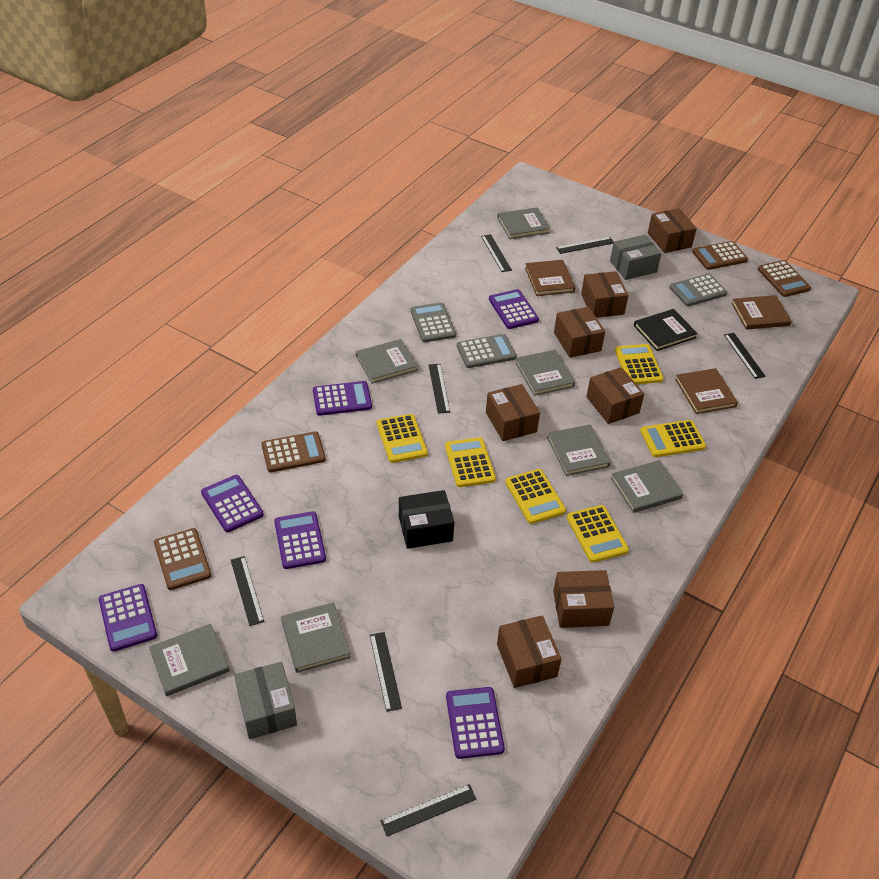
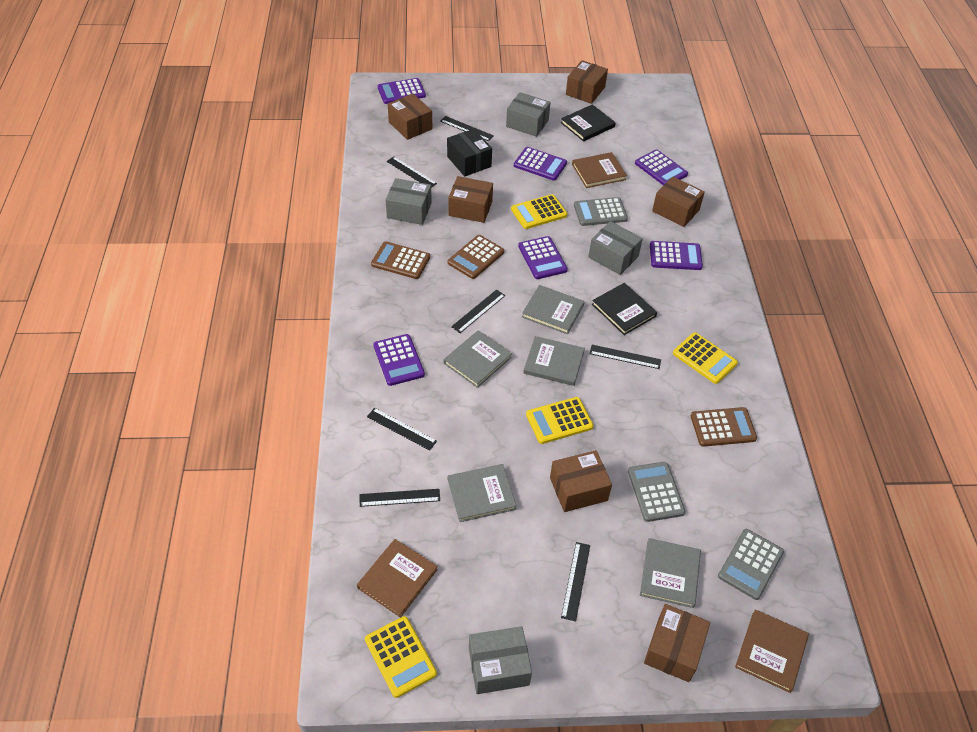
black book: 1 -> 2
brown box: 7 -> 6
brown calculator: 4 -> 3
grey book: 7 -> 5
grey box: 2 -> 4
yellow calculator: 6 -> 4

